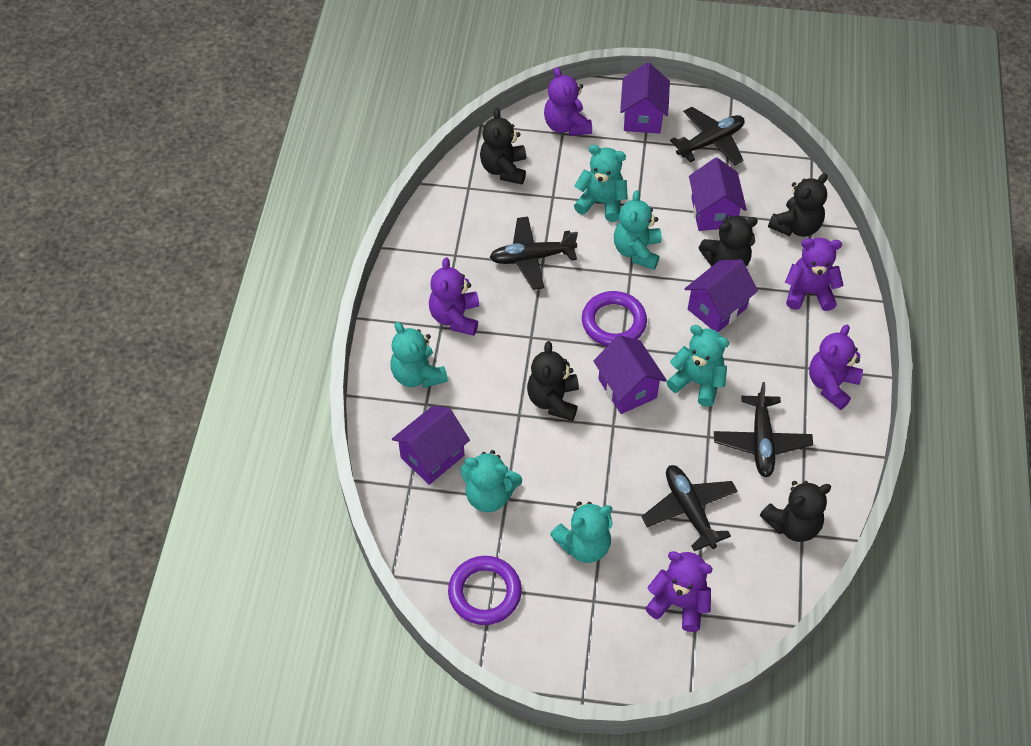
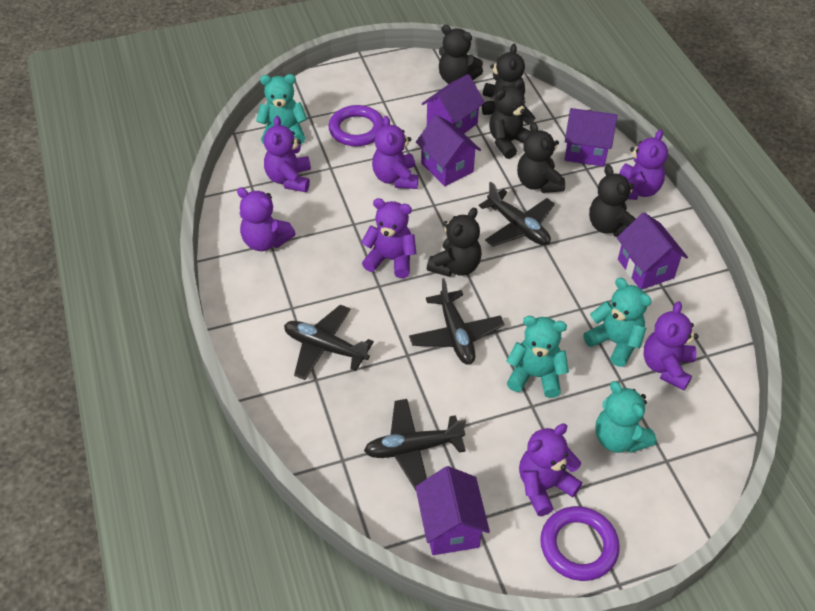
black teddy bear: 5 -> 6
purple teddy bear: 5 -> 7
turquoise teddy bear: 6 -> 4

